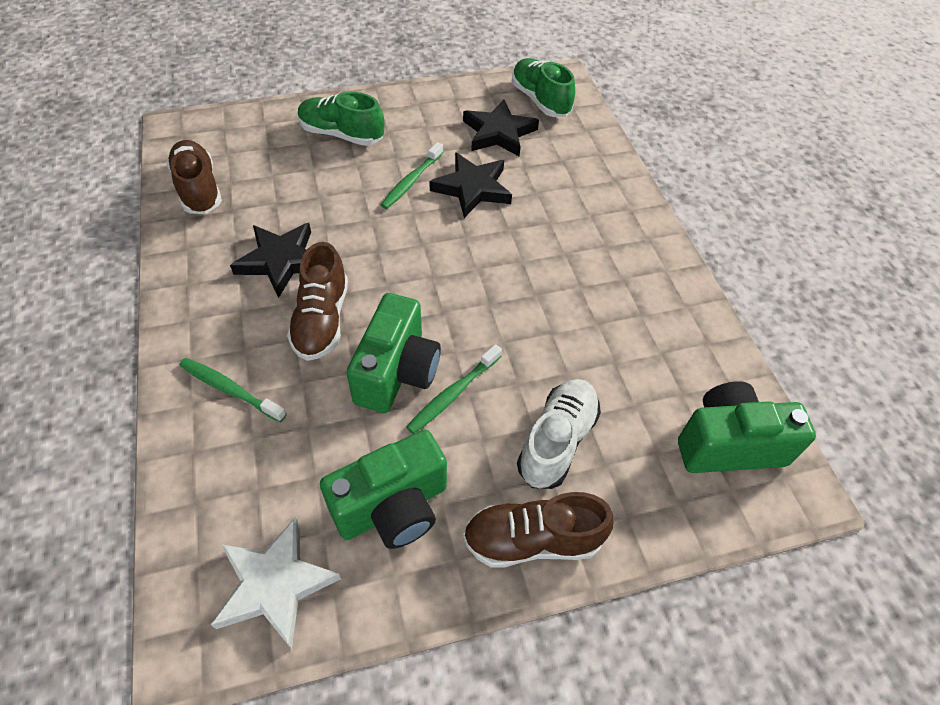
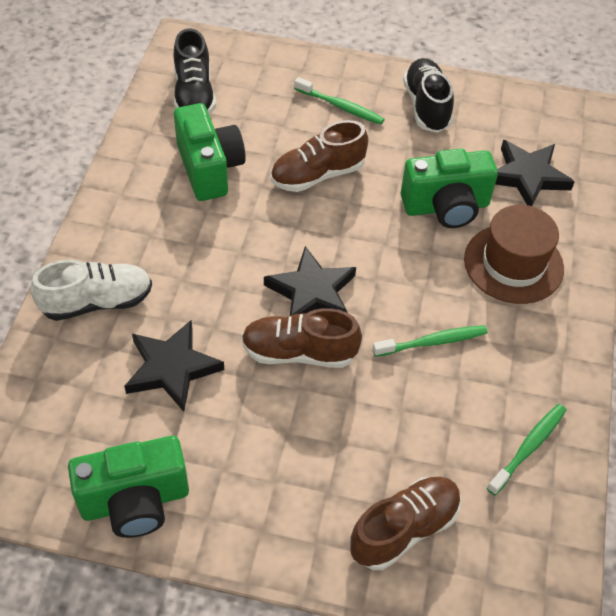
black shoe: 0 -> 2
brown hat: 0 -> 1
green shoe: 2 -> 0
white star: 1 -> 0

